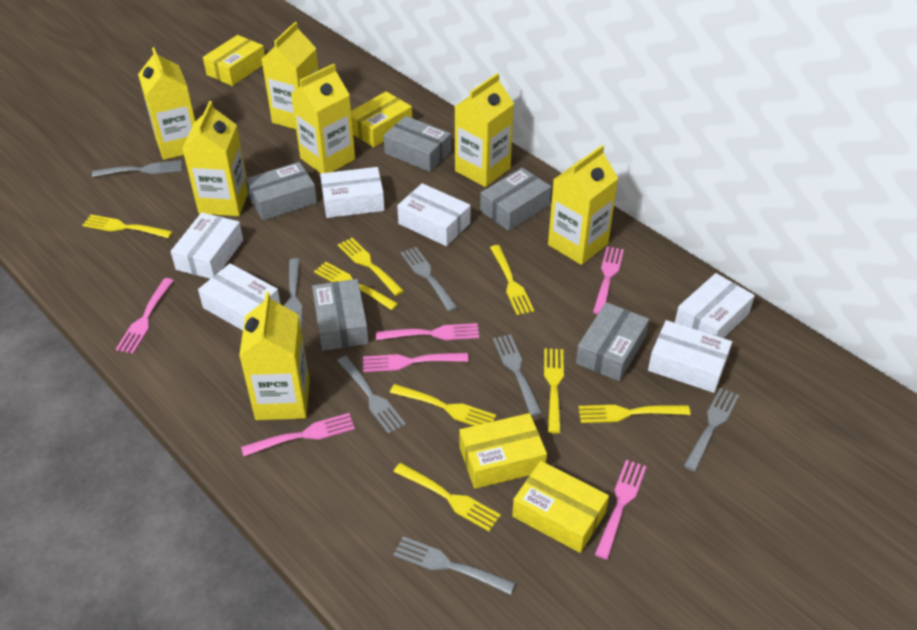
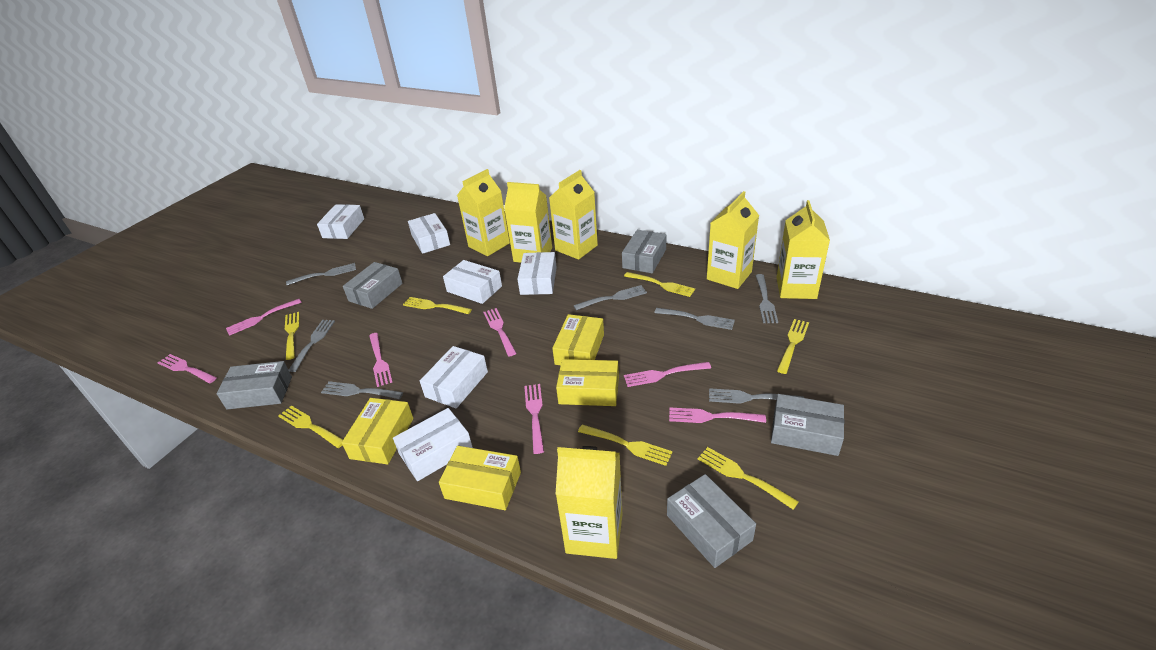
pink fork: 6 -> 7
yellow carton: 7 -> 6
yellow fork: 8 -> 7

